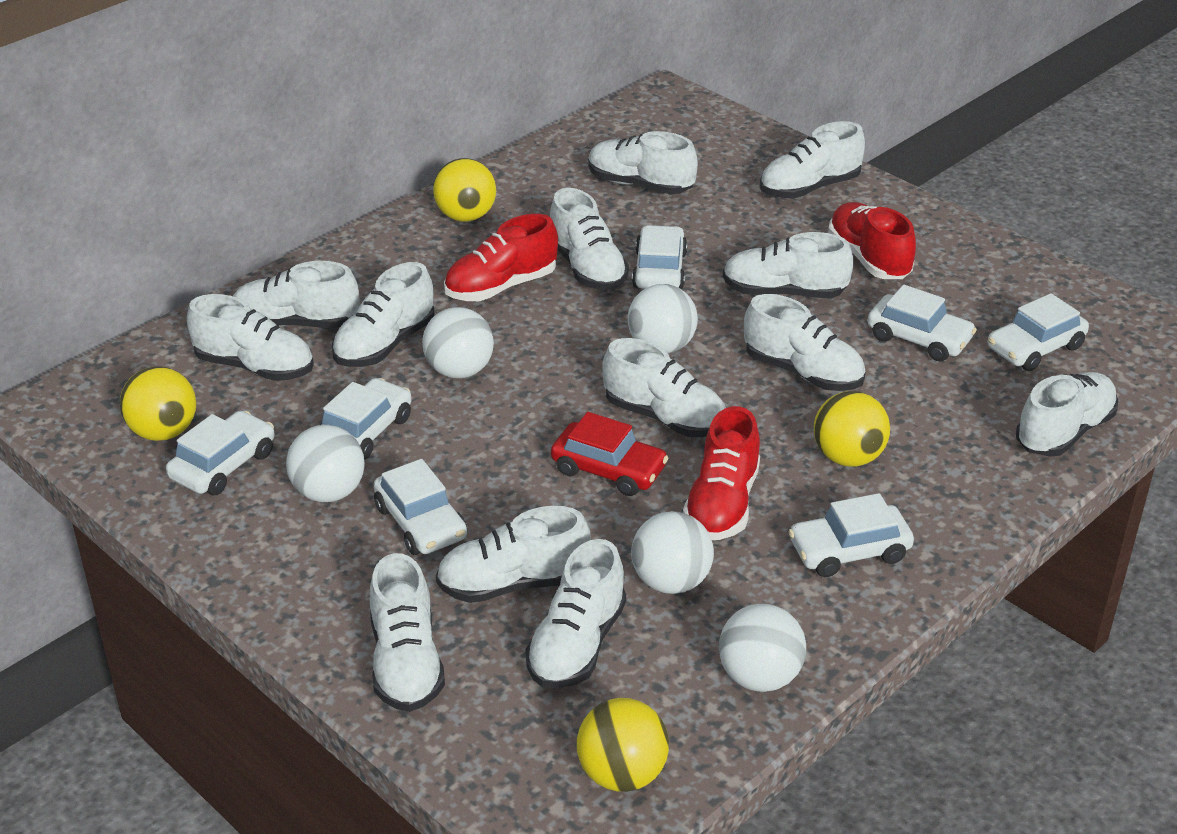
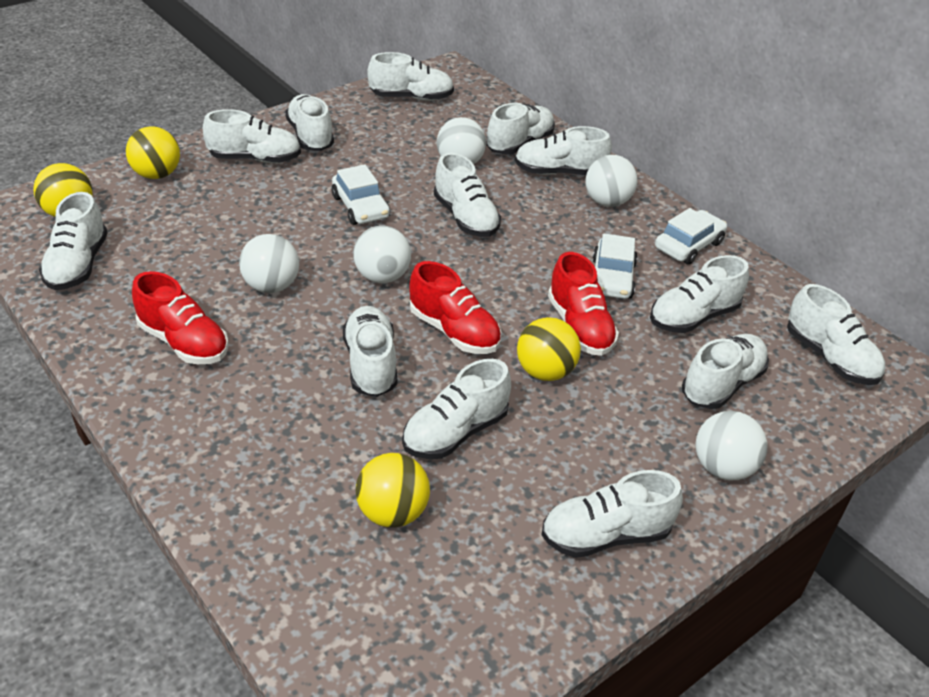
red car: 1 -> 0
white car: 7 -> 3

